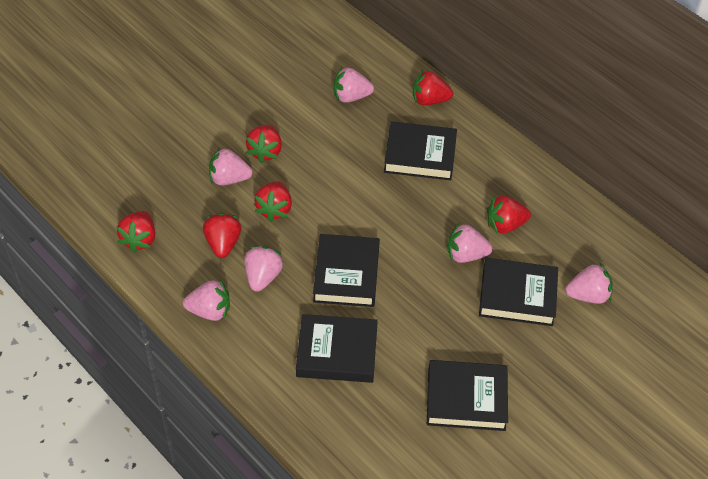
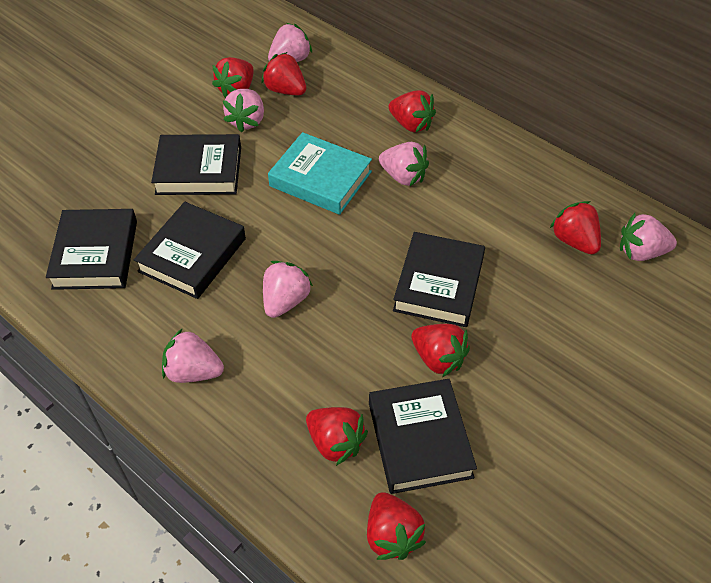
red strawberry: 6 -> 7
turquoise book: 0 -> 1

